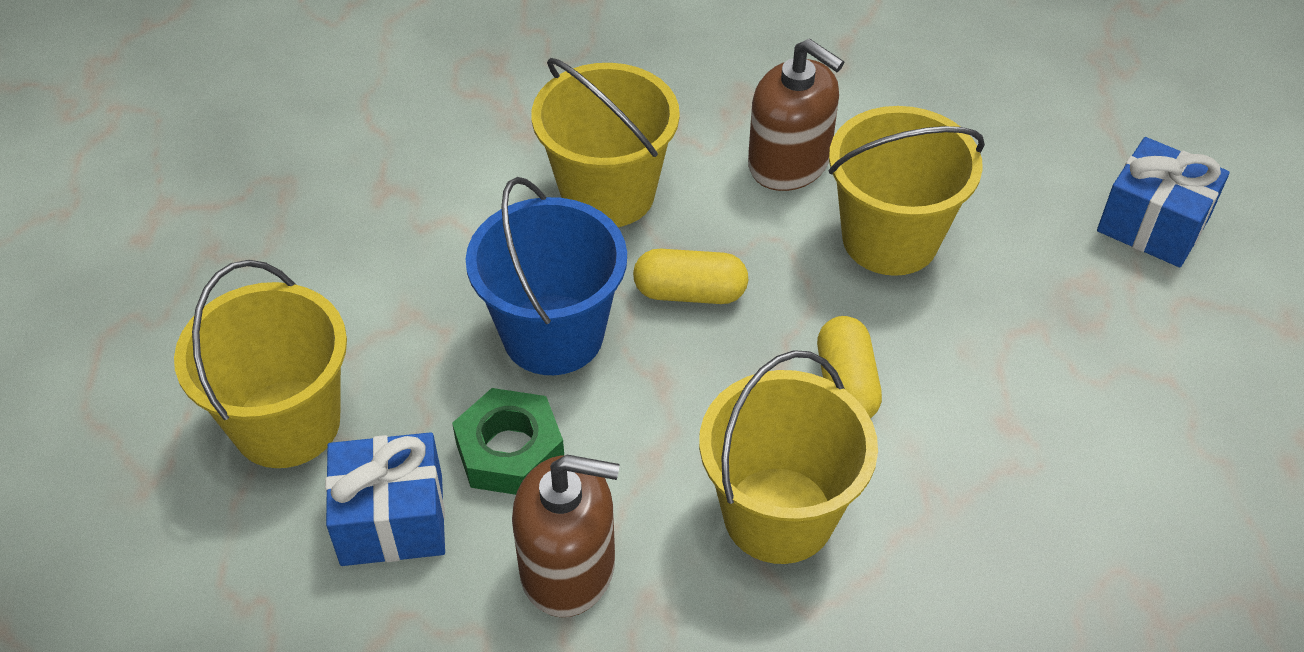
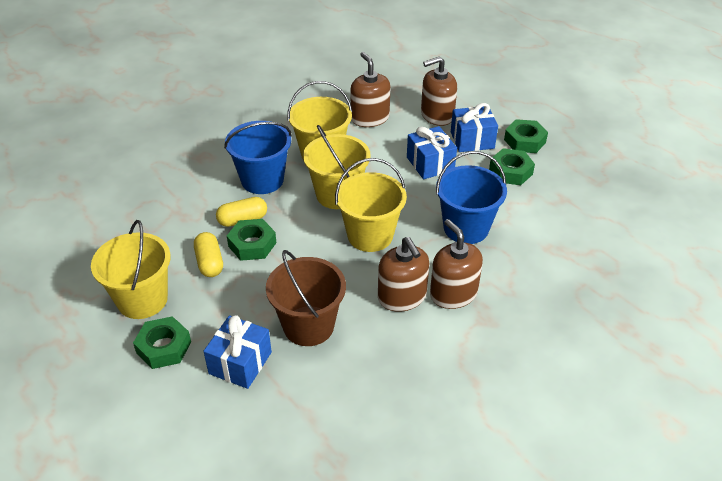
blue bucket: 1 -> 2
blue gift: 2 -> 3
brown bucket: 0 -> 1
brown soap dispenser: 2 -> 4
green nut: 1 -> 4

